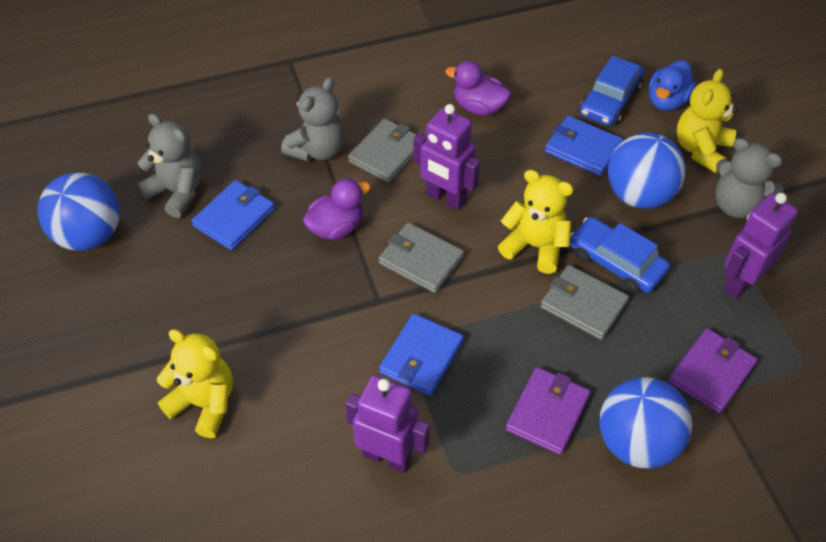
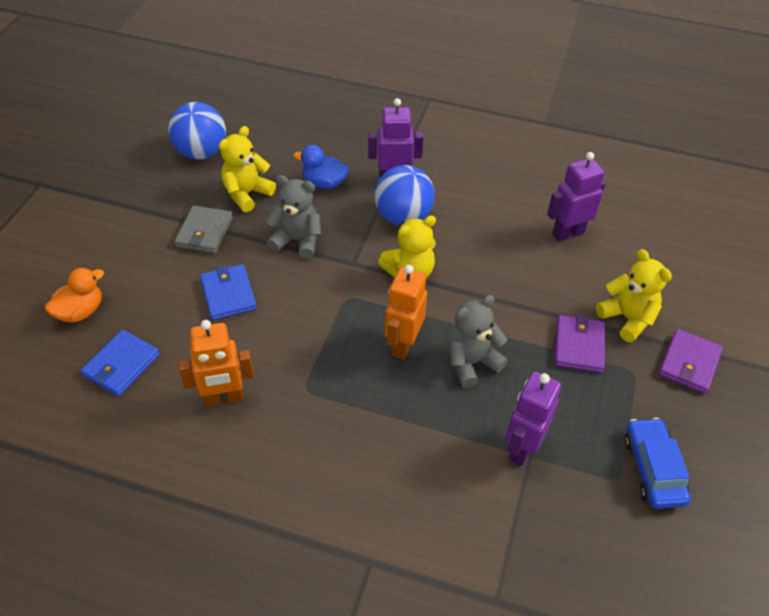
blue ball: 3 -> 2
blue car: 2 -> 1
blue wallet: 3 -> 2
grey teddy bear: 3 -> 2
grey wallet: 3 -> 1
orange duck: 0 -> 1
orange robot: 0 -> 2
purple duck: 2 -> 0

